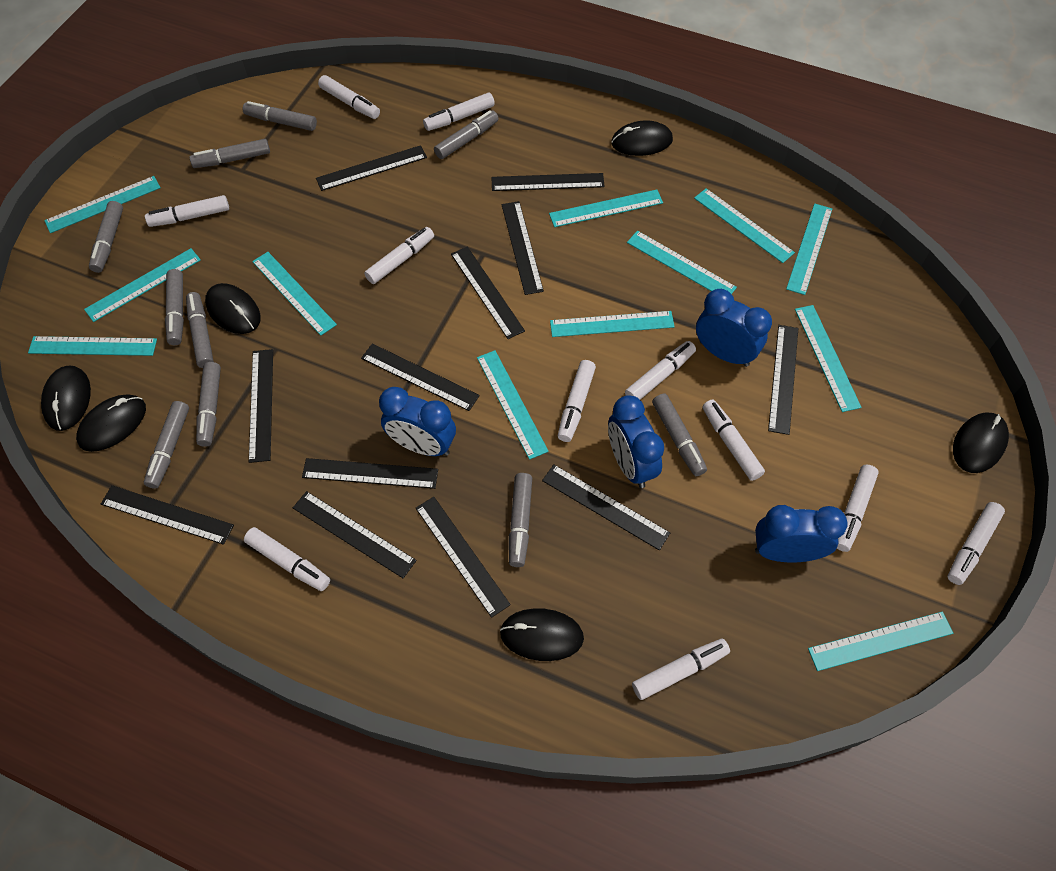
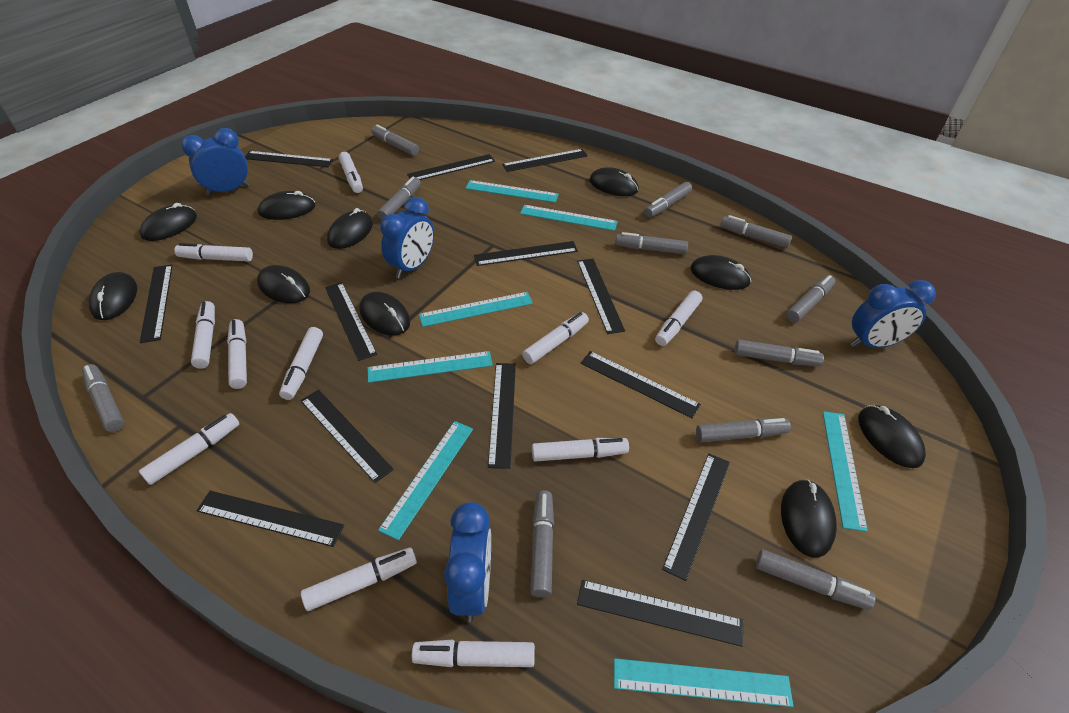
black mouse: 6 -> 10
black ruler: 12 -> 13
grey marker: 10 -> 11
turquoise ruler: 12 -> 7

